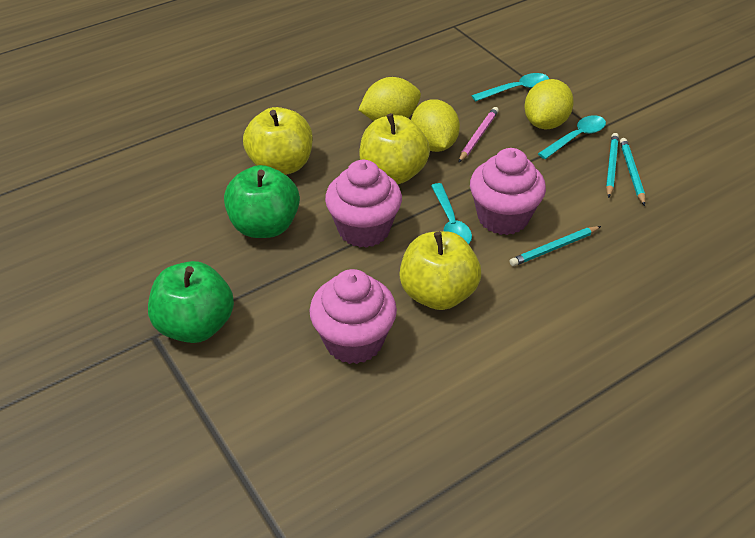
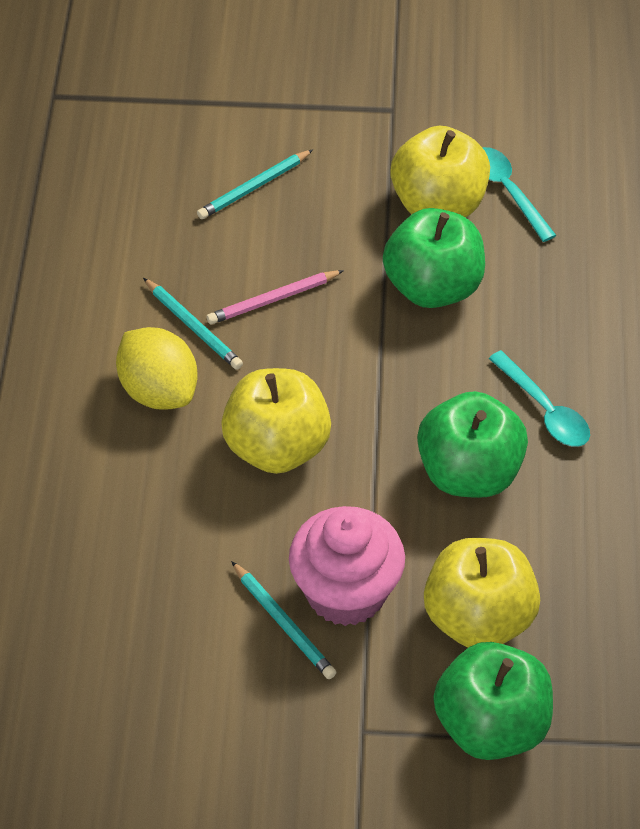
green apple: 2 -> 3
pink cupcake: 3 -> 1
turquoise spoon: 3 -> 2
yellow lemon: 3 -> 1

